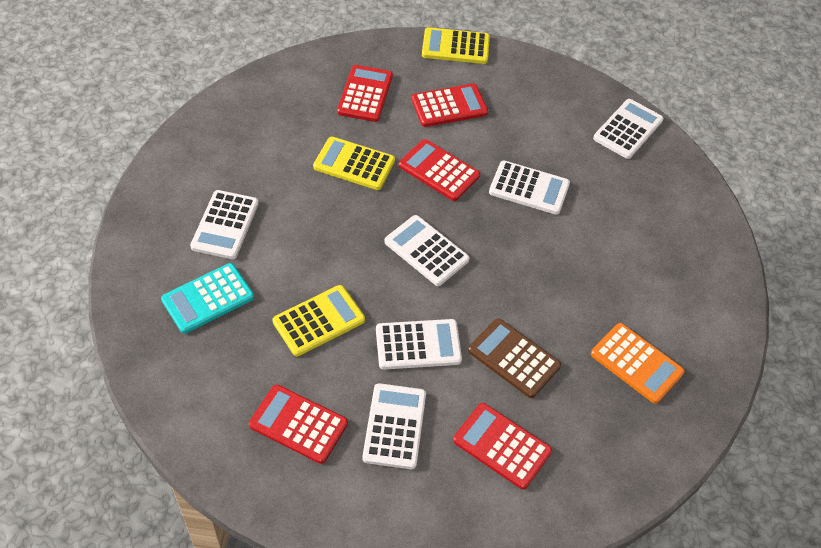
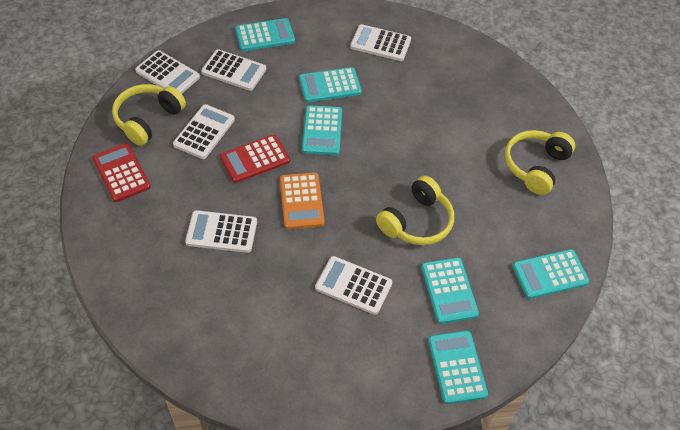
brown calculator: 1 -> 0
red calculator: 5 -> 2
turquoise calculator: 1 -> 6
yellow calculator: 3 -> 0
yellow headphones: 0 -> 3

